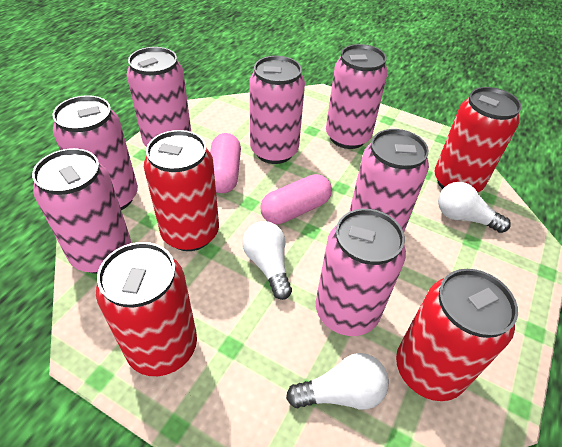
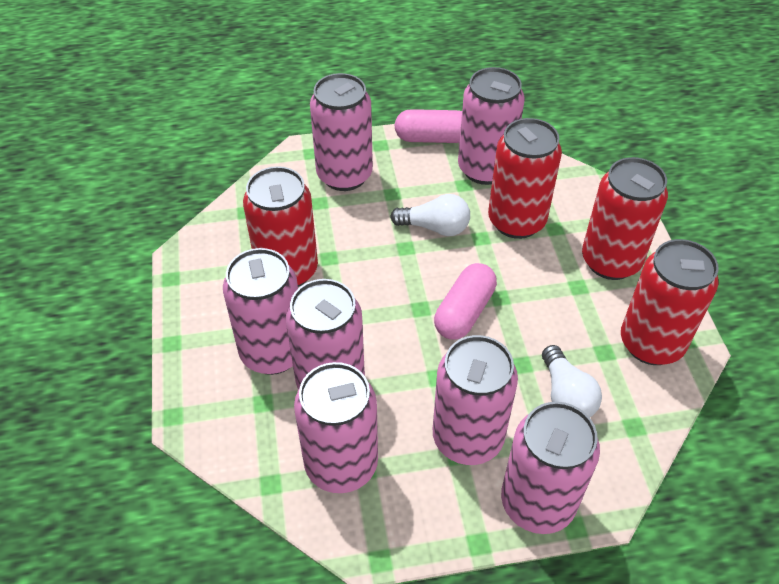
white light bulb: 3 -> 2

